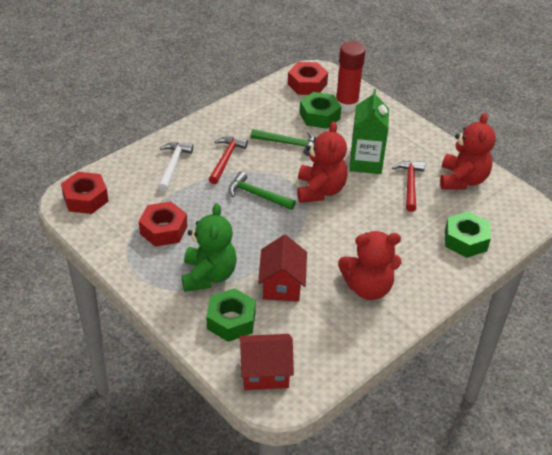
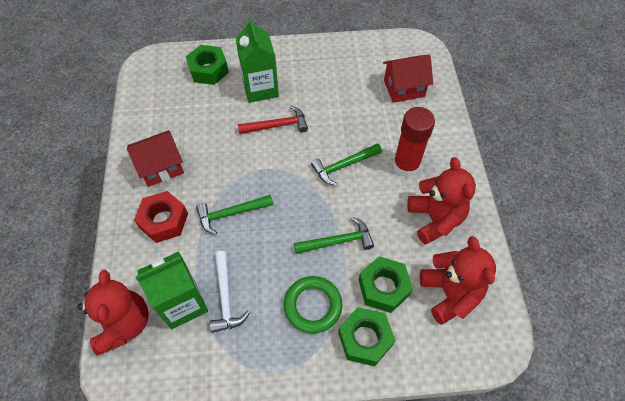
green carton: 1 -> 2
green hammer: 2 -> 3
green ring: 0 -> 1
green teddy bear: 1 -> 0
red hammer: 2 -> 1
red nut: 3 -> 1

